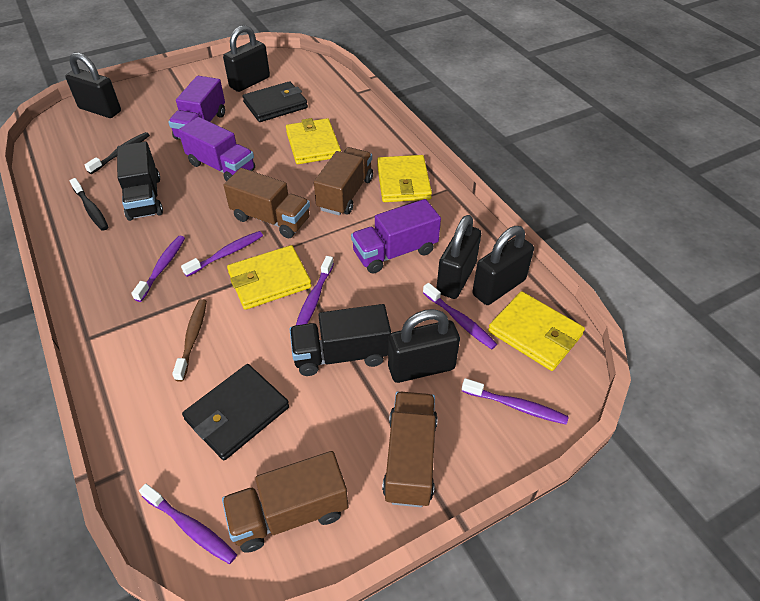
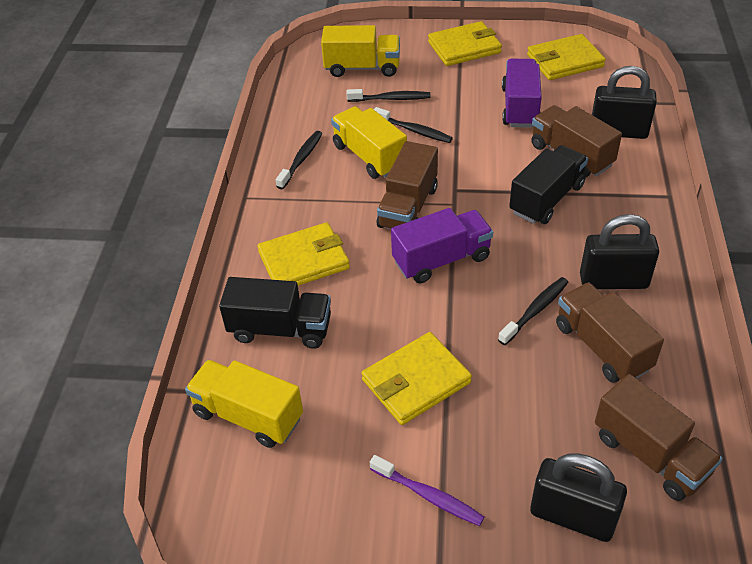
black padlock: 5 -> 3
black toothbrush: 2 -> 4
black wallet: 2 -> 0
brown toothbrush: 1 -> 0
purple toothbrush: 6 -> 1
purple truck: 3 -> 2
yellow truck: 0 -> 3

